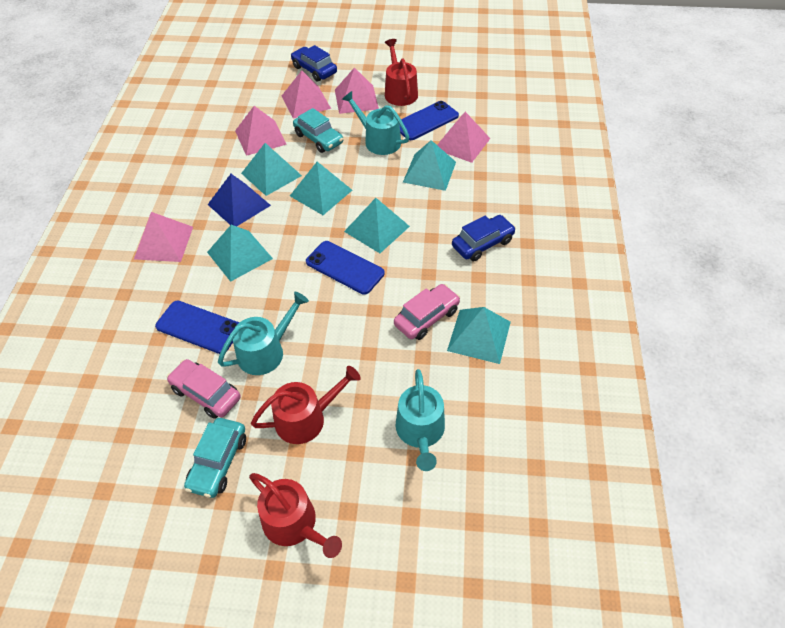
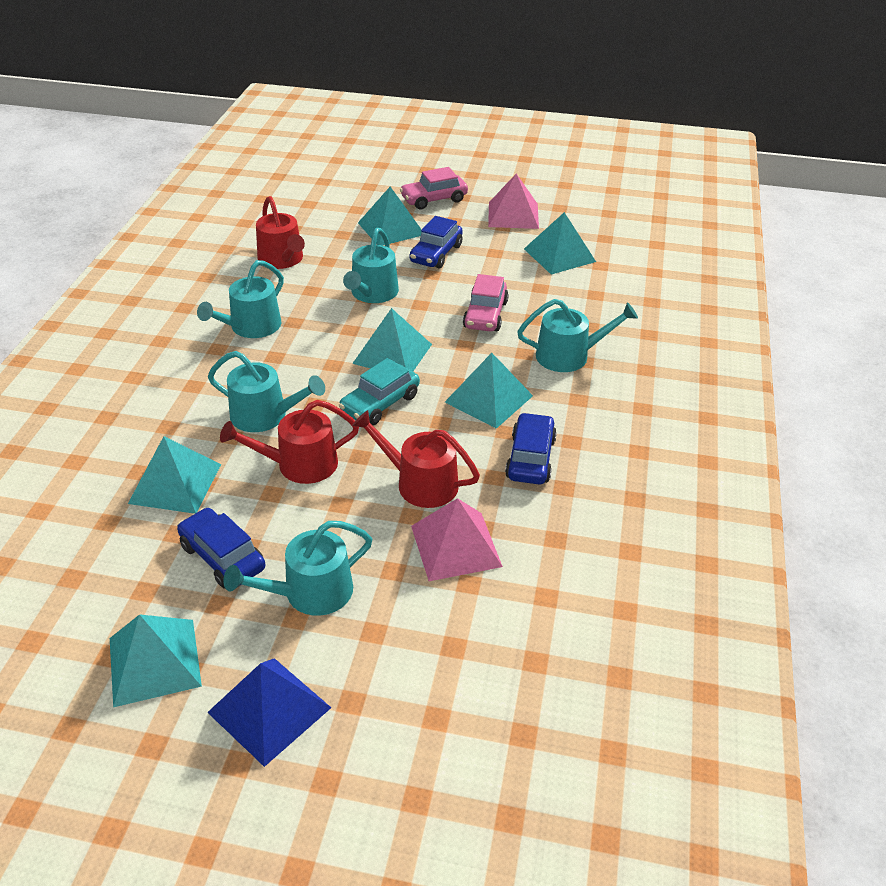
blue car: 2 -> 3
blue phone: 3 -> 0
pink pyramid: 5 -> 2
turquoise car: 2 -> 1
turquoise watering can: 3 -> 5

